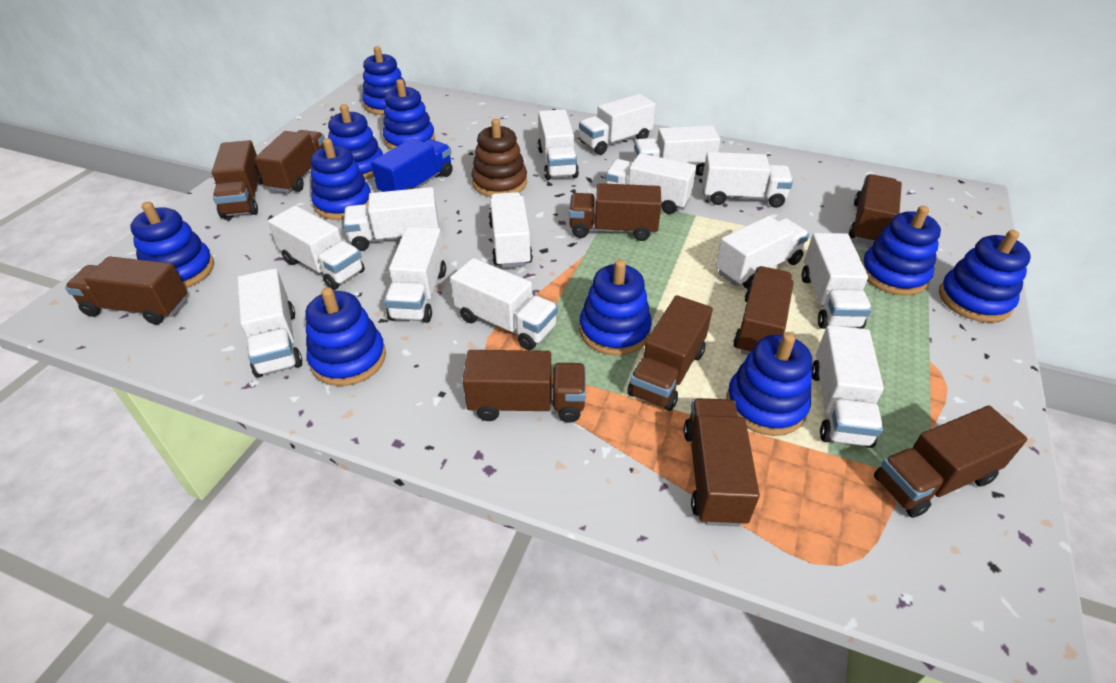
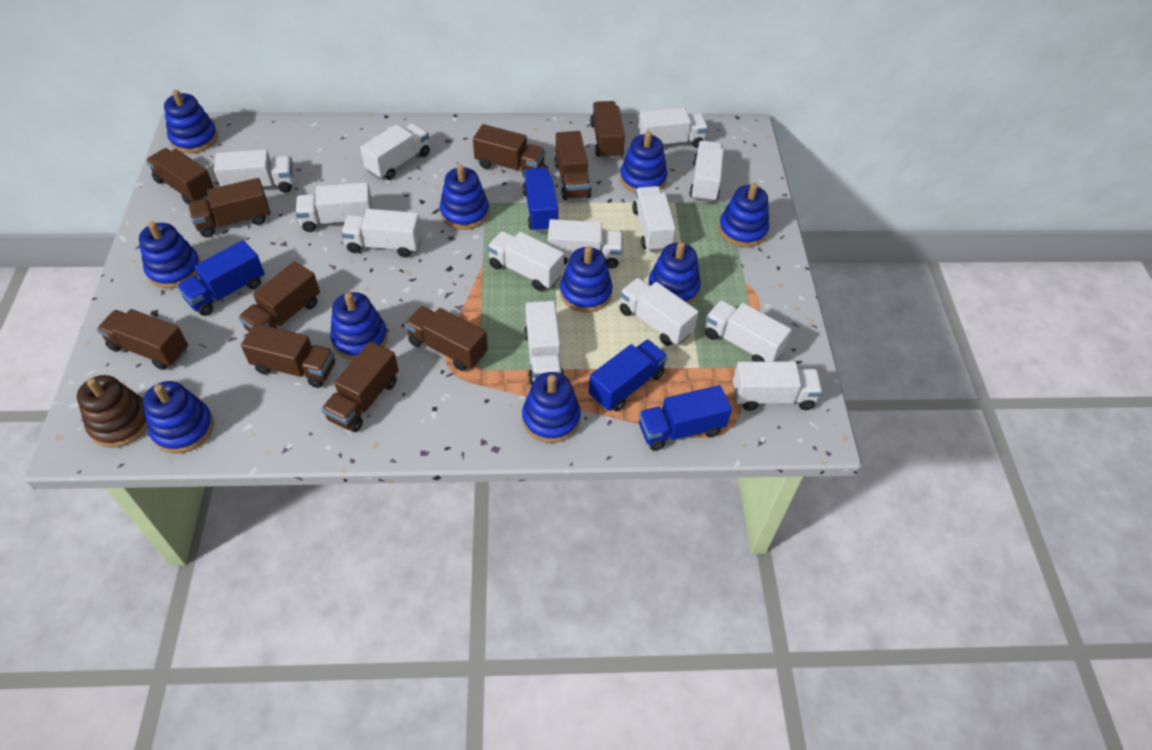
blue truck: 1 -> 4
white truck: 14 -> 13

